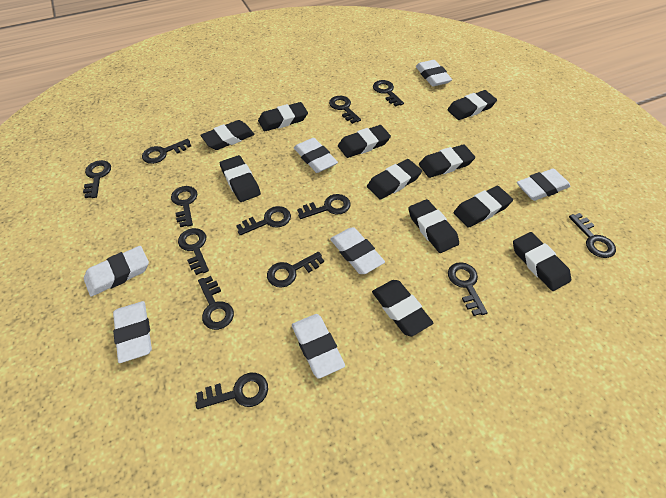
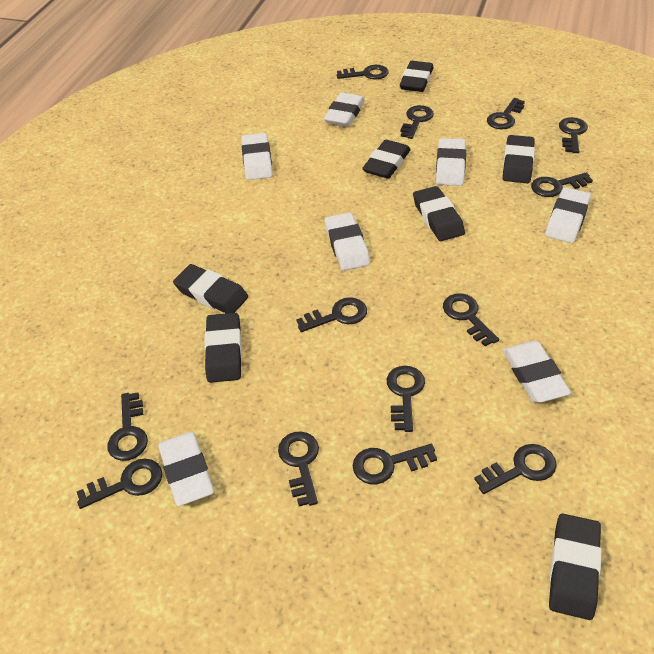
black eraser: 11 -> 7

